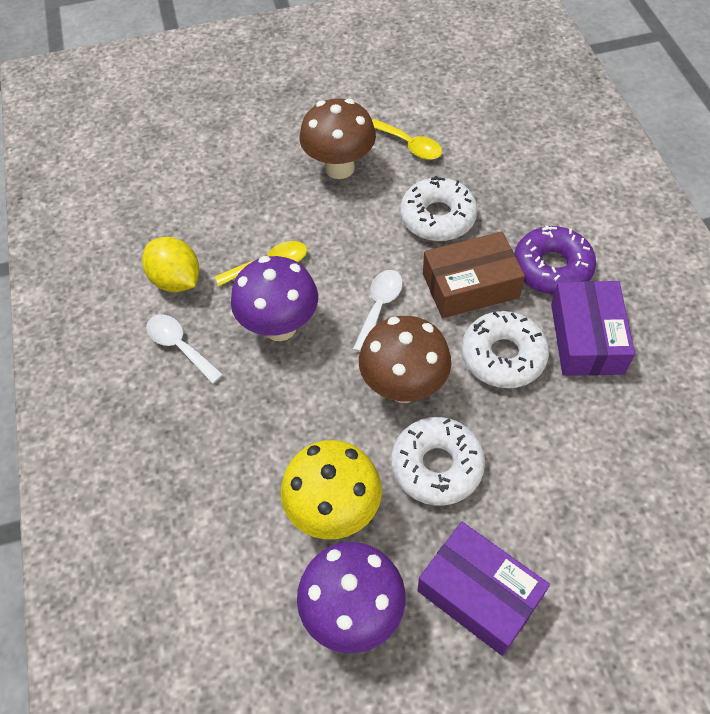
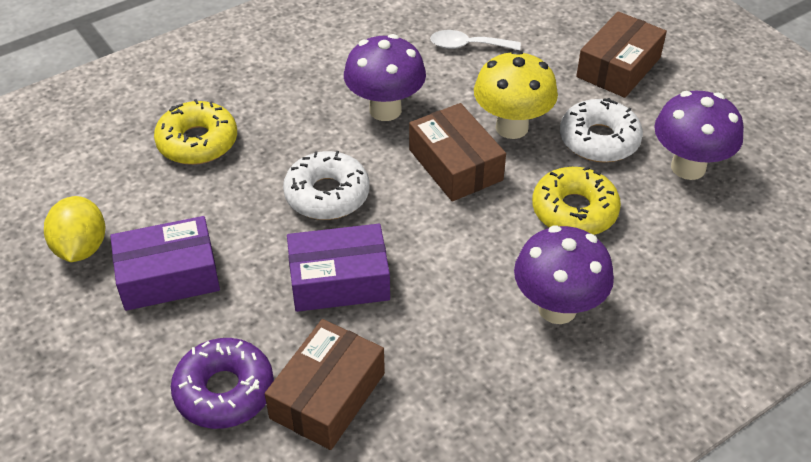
brown box: 1 -> 3
brown mushroom: 2 -> 0
purple mushroom: 2 -> 3
white donut: 3 -> 2
white spoon: 2 -> 1
yellow donut: 0 -> 2
yellow spoon: 2 -> 0

